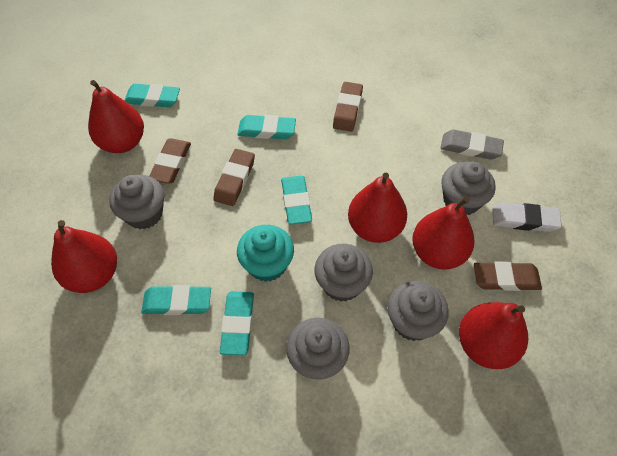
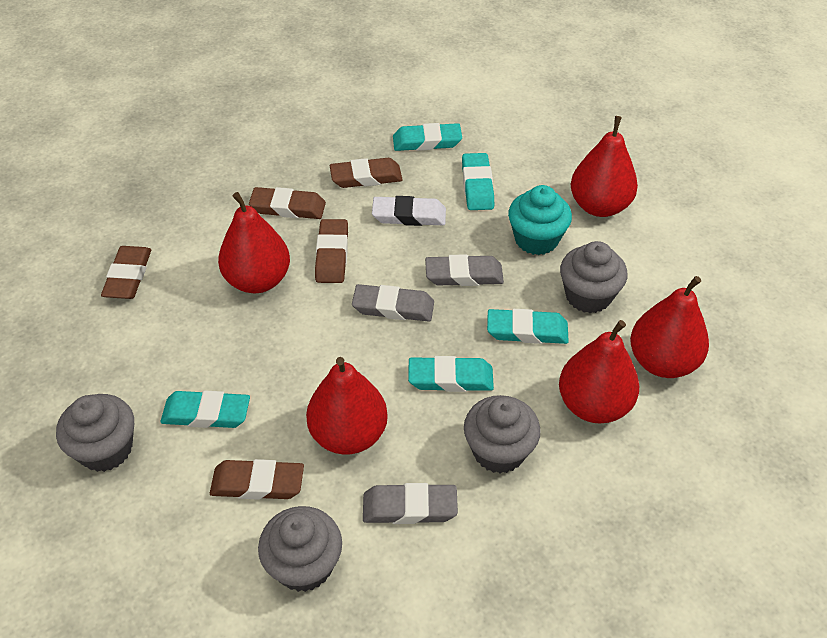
brown eraser: 4 -> 5
grey cupcake: 5 -> 4
grey eraser: 1 -> 3

